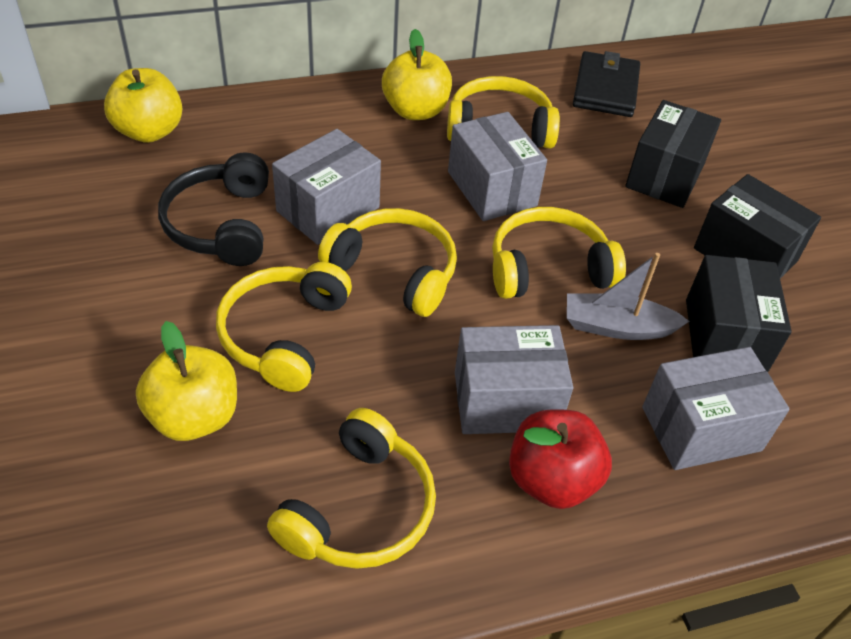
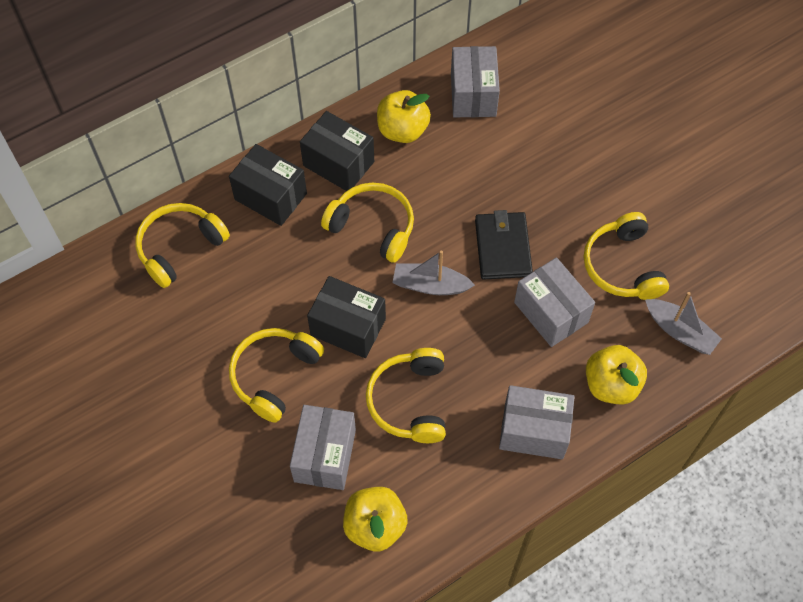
black headphones: 1 -> 0
grey boat: 1 -> 2
red apple: 1 -> 0

